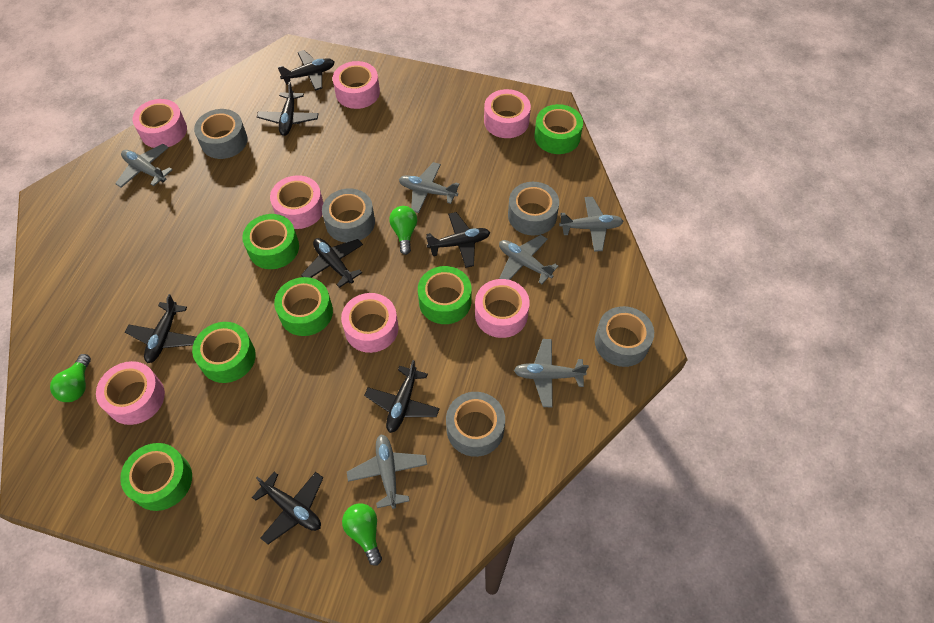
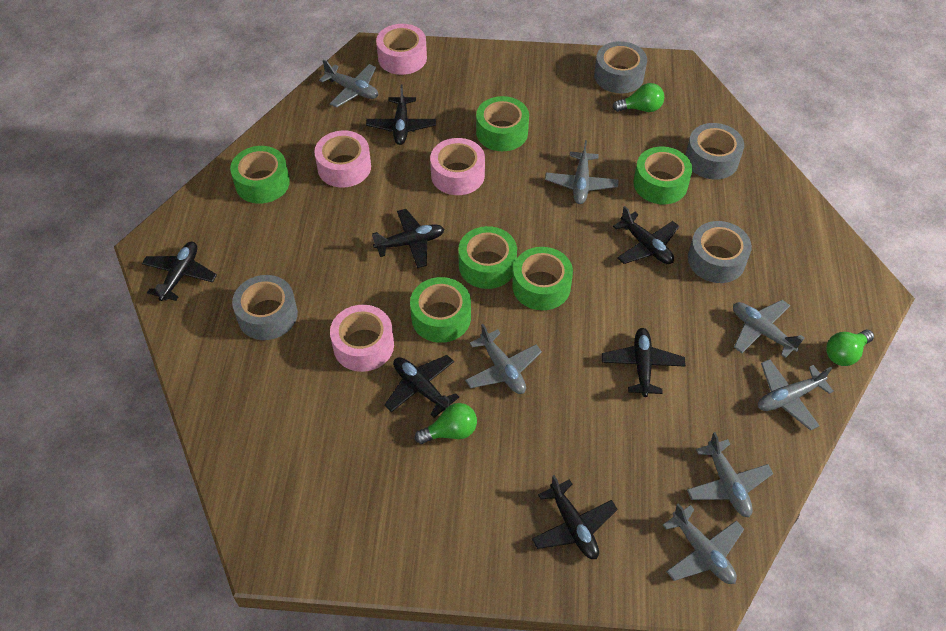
grey plane: 6 -> 7
grey tape: 5 -> 4
pink tape: 7 -> 4

